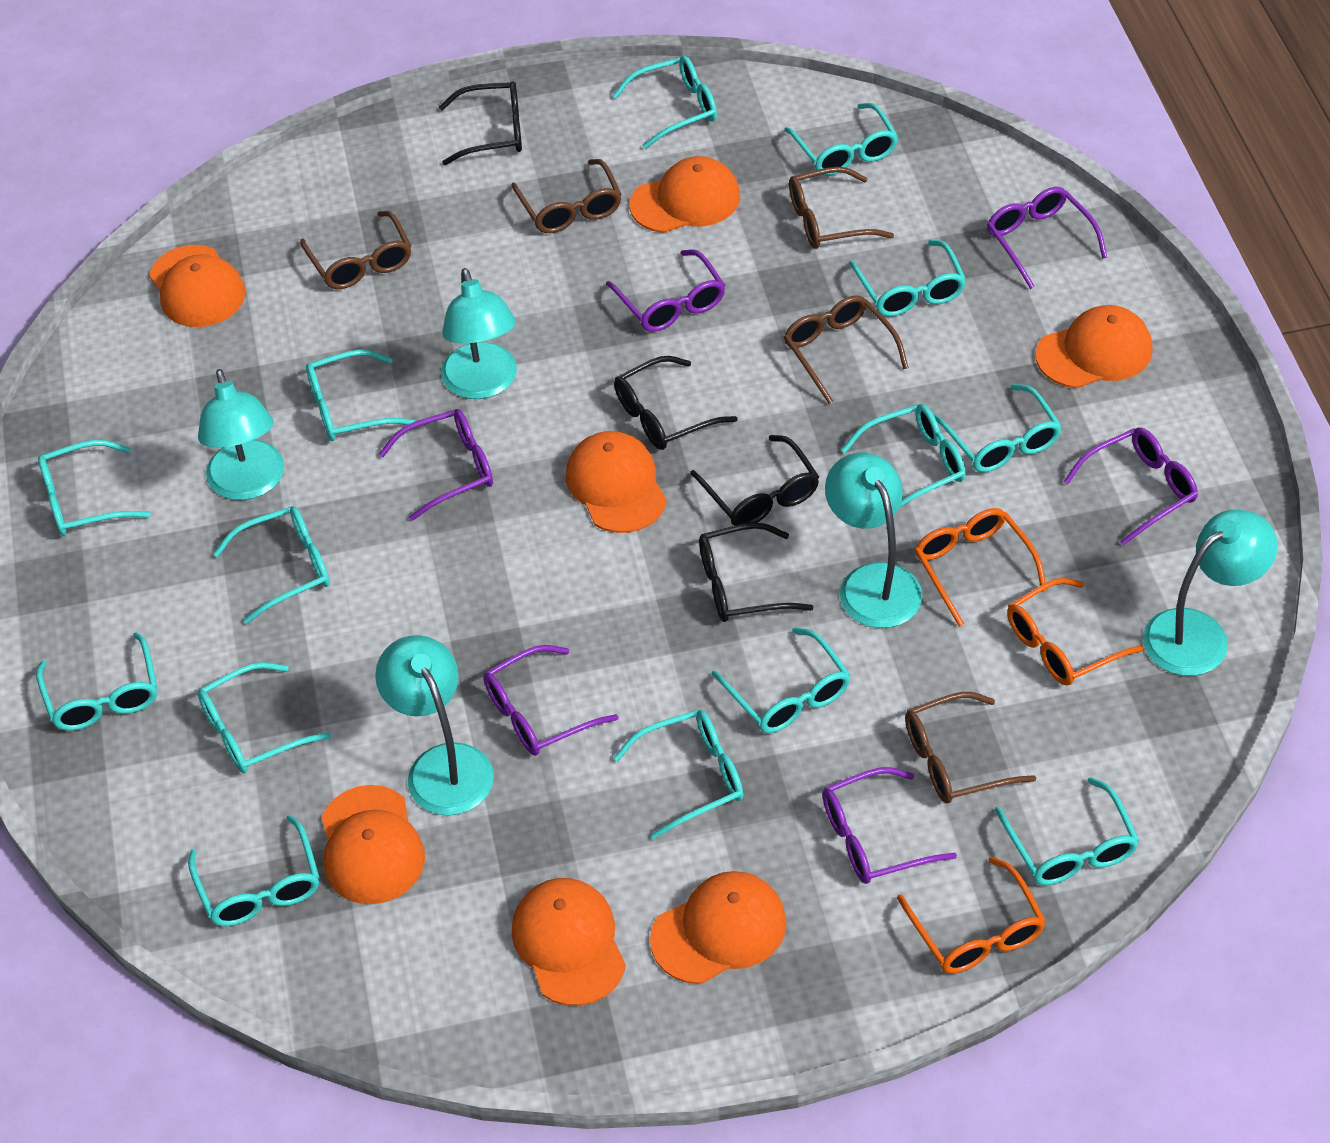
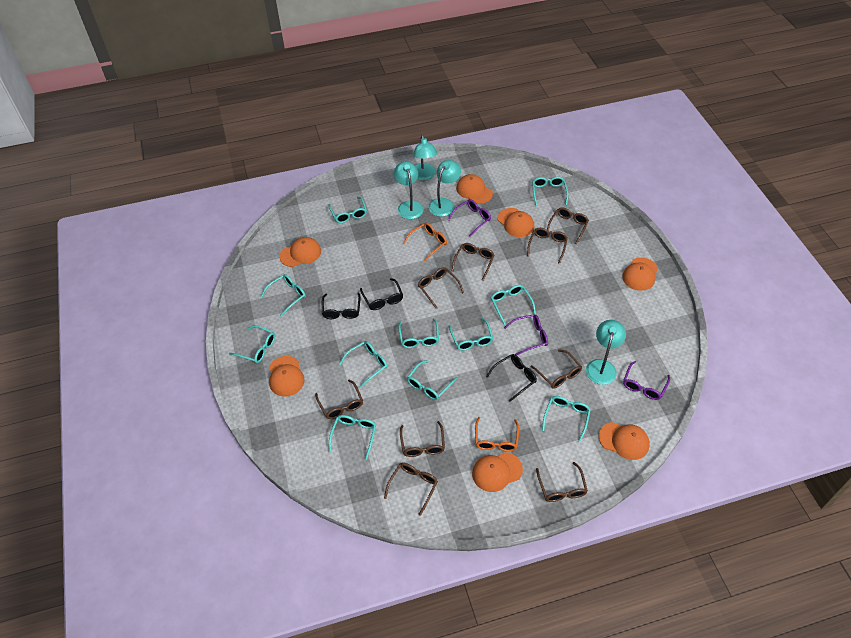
black glasses: 4 -> 3
brown glasses: 5 -> 9
orange glasses: 3 -> 2
purple glasses: 6 -> 3
turquoise glasses: 14 -> 11
turquoise lamp: 5 -> 4

